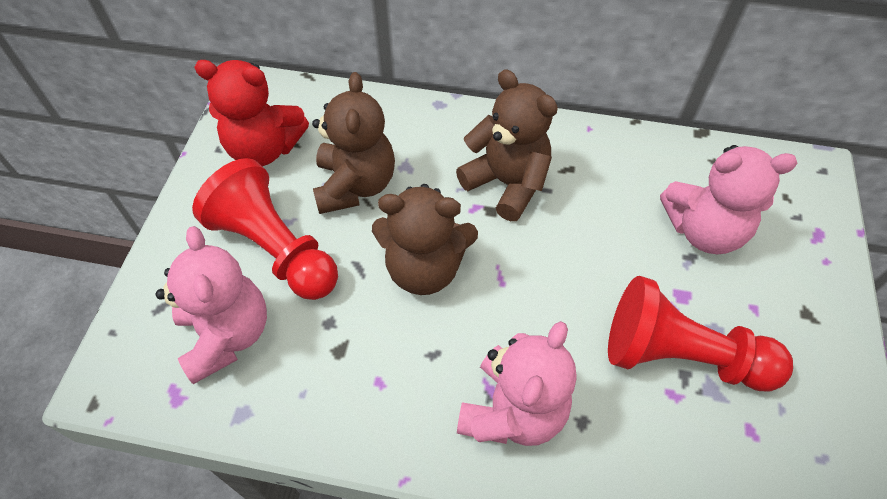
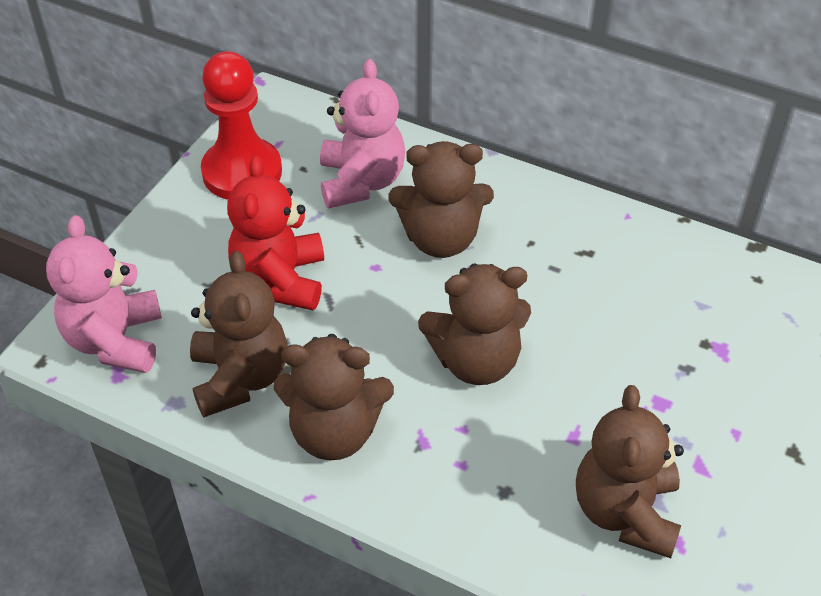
brown teddy bear: 3 -> 5
pink teddy bear: 3 -> 2
red pawn: 2 -> 1

